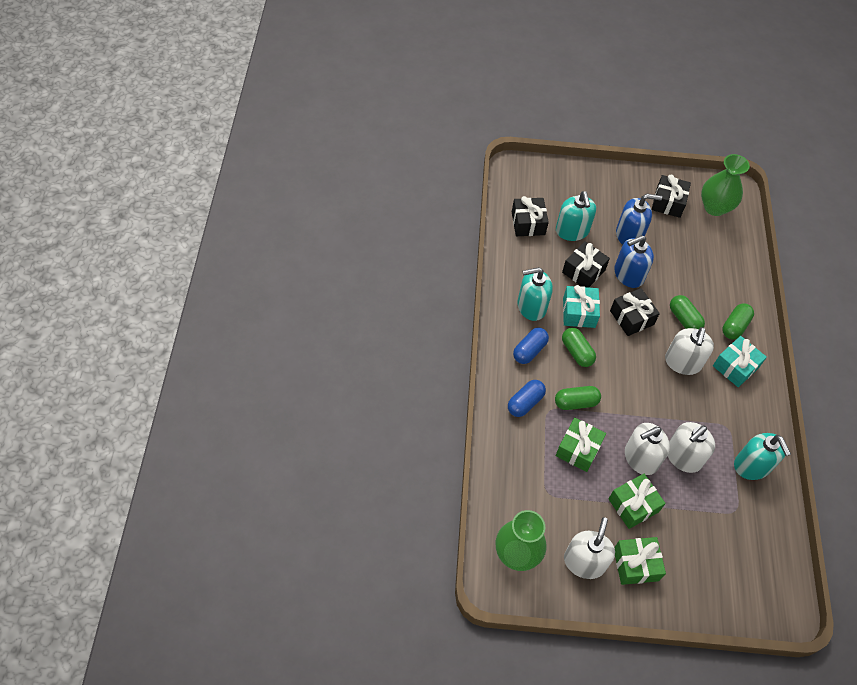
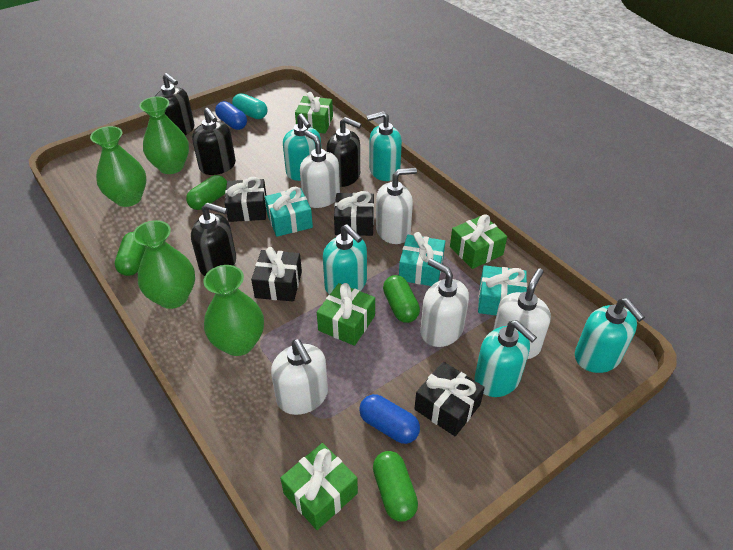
black soap dispenser: 0 -> 4
blue soap dispenser: 2 -> 0
green gift: 3 -> 4
green vase: 2 -> 4
turquoise capsule: 0 -> 1
turquoise gift: 2 -> 3
turquoise soap dispenser: 3 -> 5
white soap dispenser: 4 -> 5

